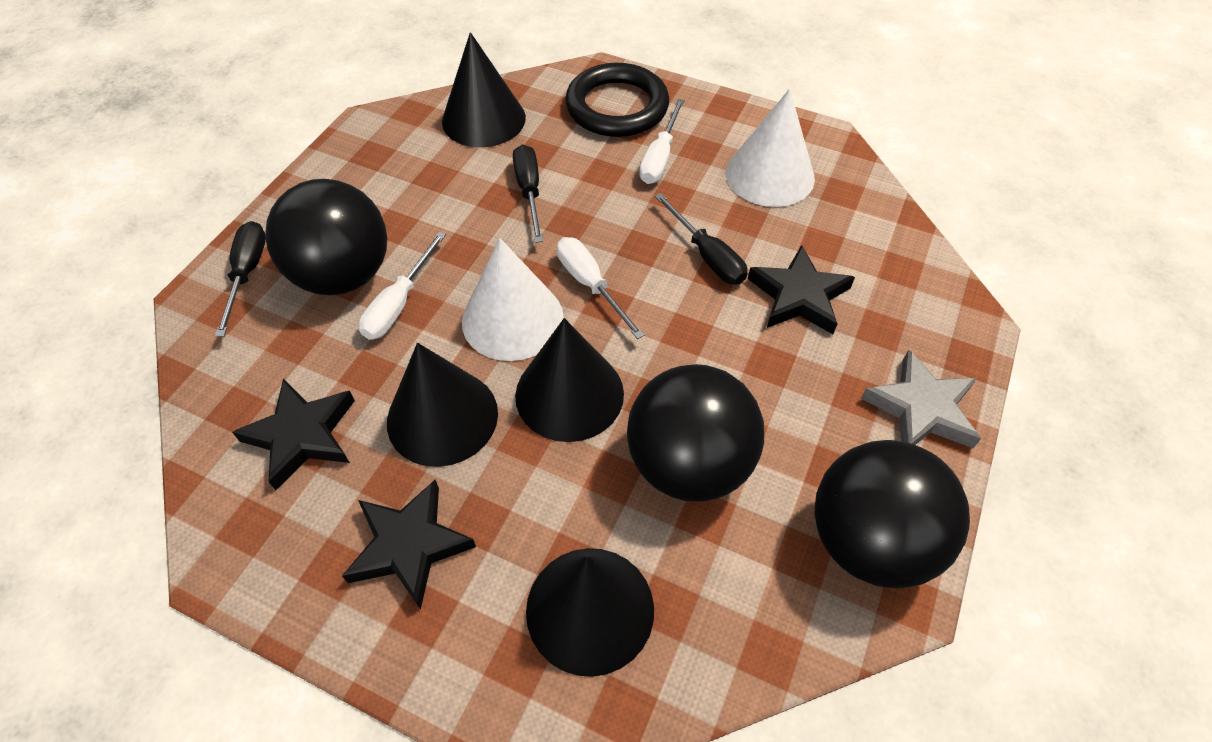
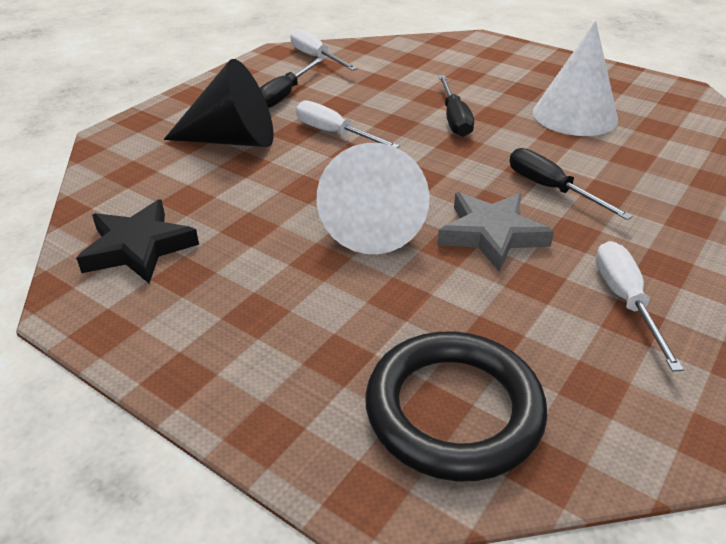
black ball: 3 -> 0
black cone: 4 -> 1
black star: 3 -> 1

